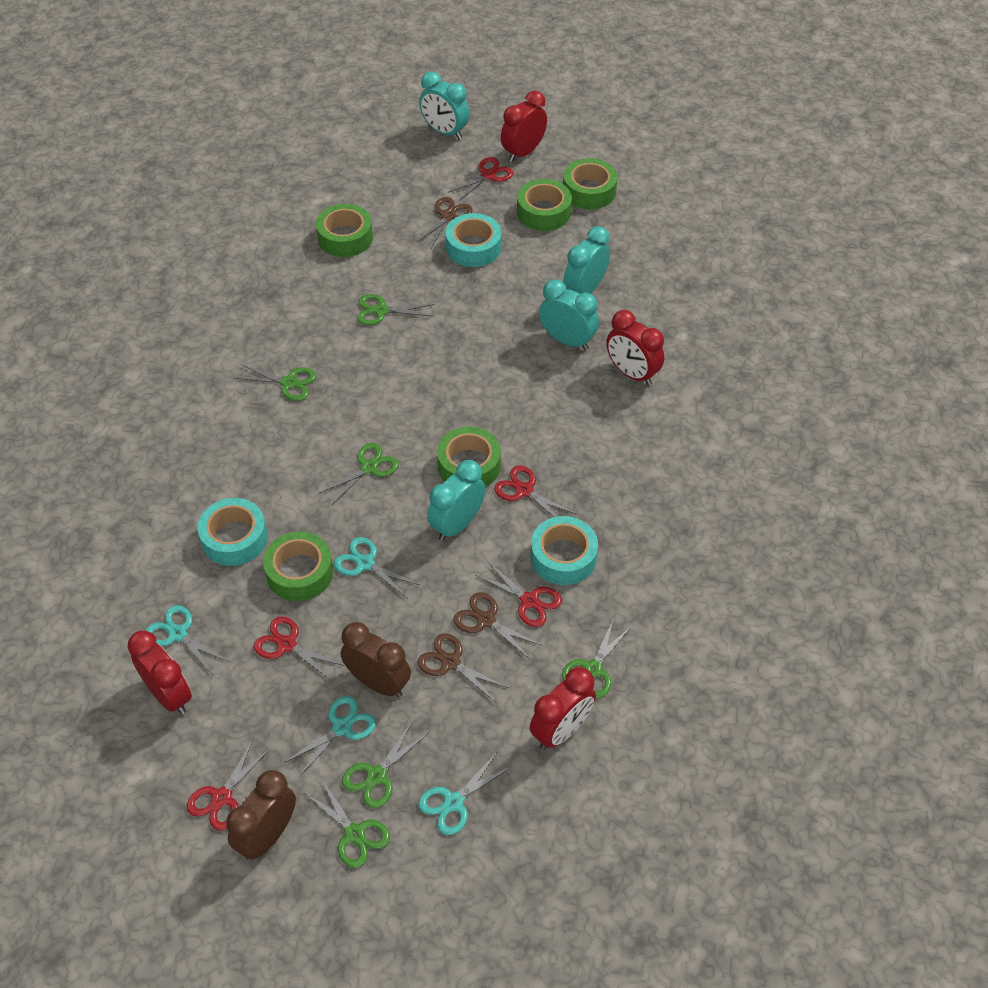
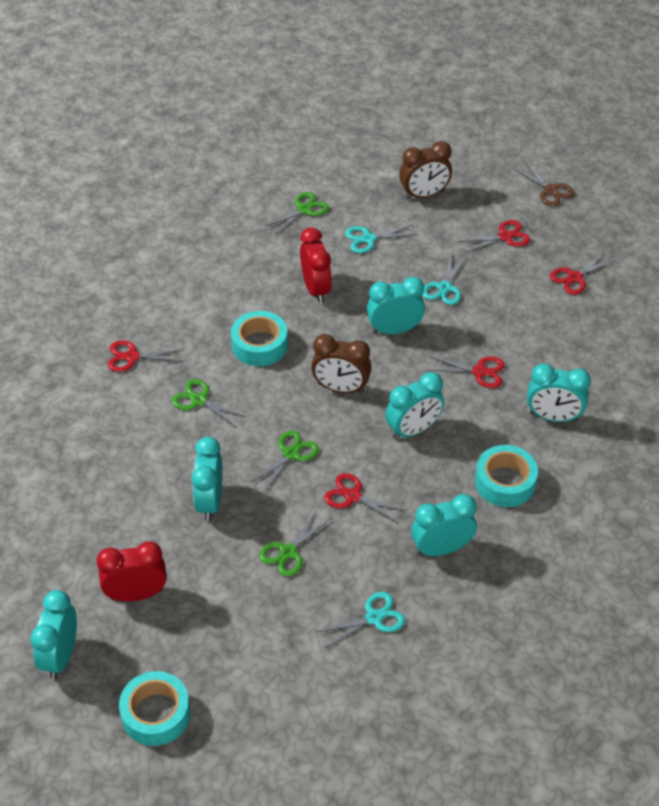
brown scissors: 3 -> 1
green scissors: 6 -> 4
green tape: 5 -> 0
red clock: 4 -> 2
turquoise clock: 4 -> 6
turquoise scissors: 4 -> 3

